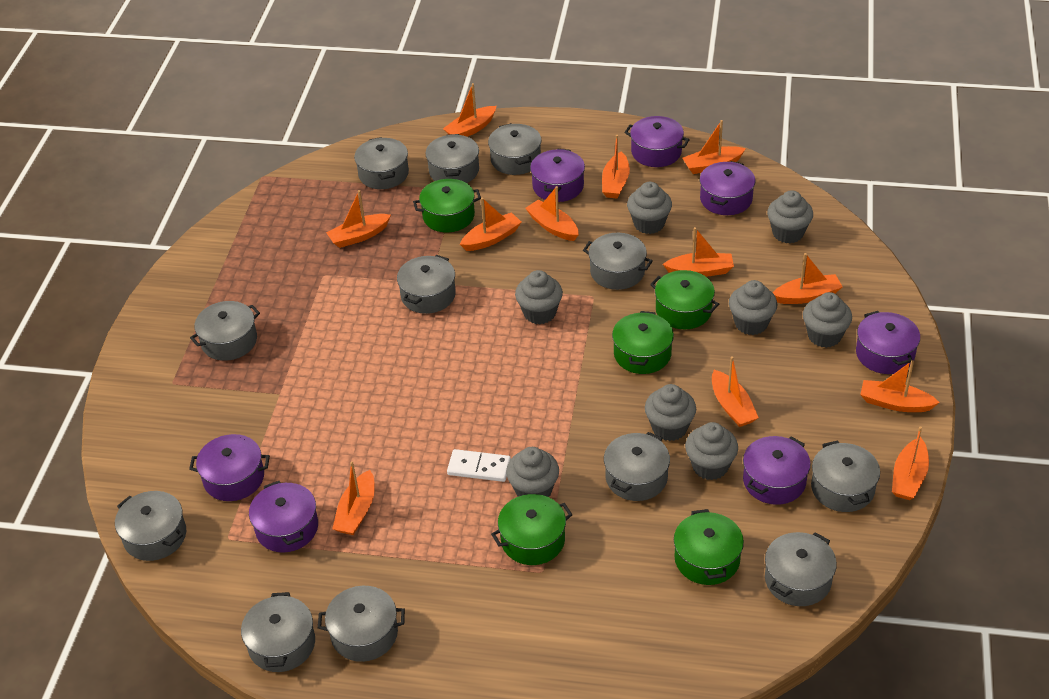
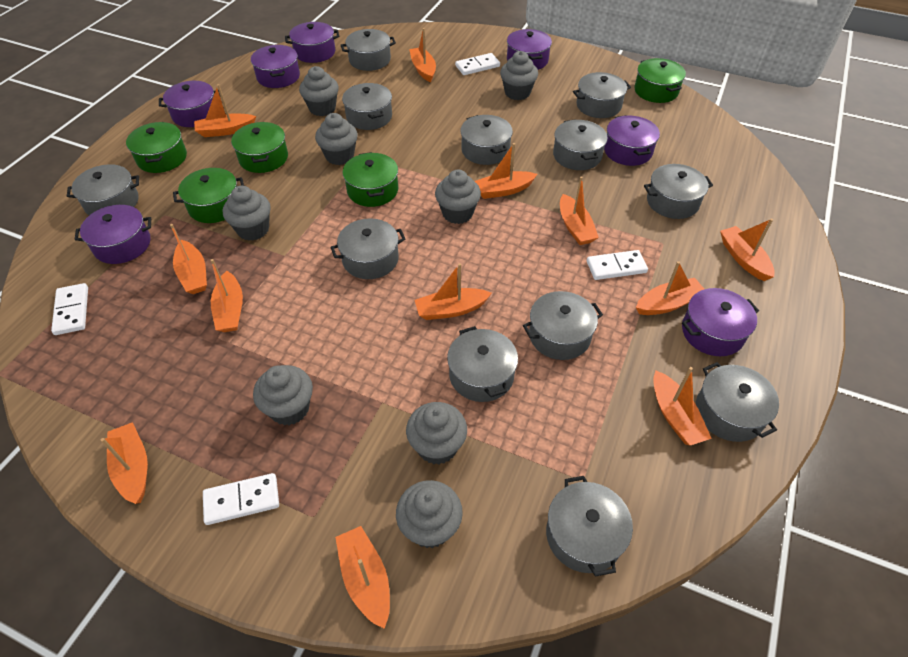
white domino: 1 -> 4

